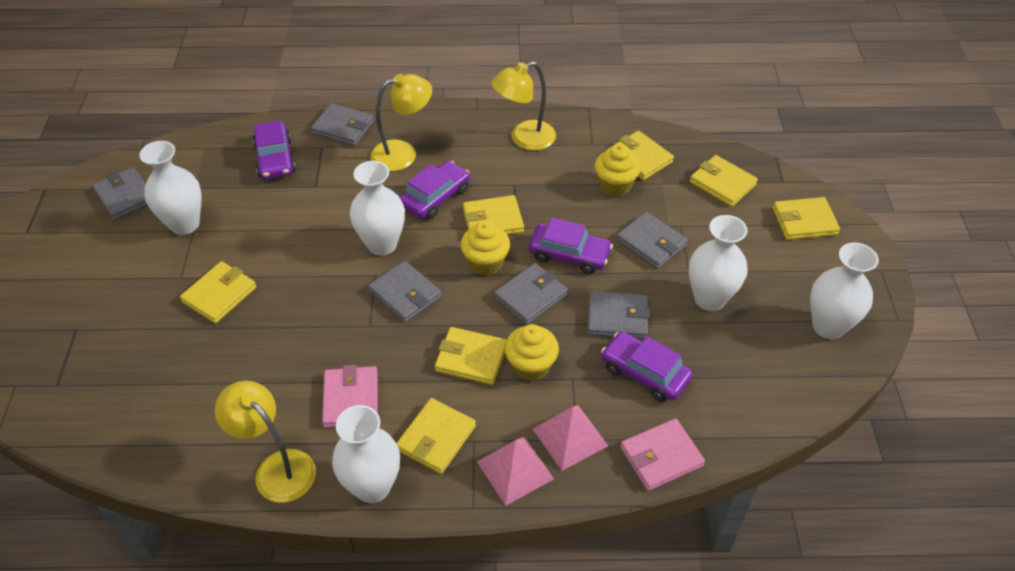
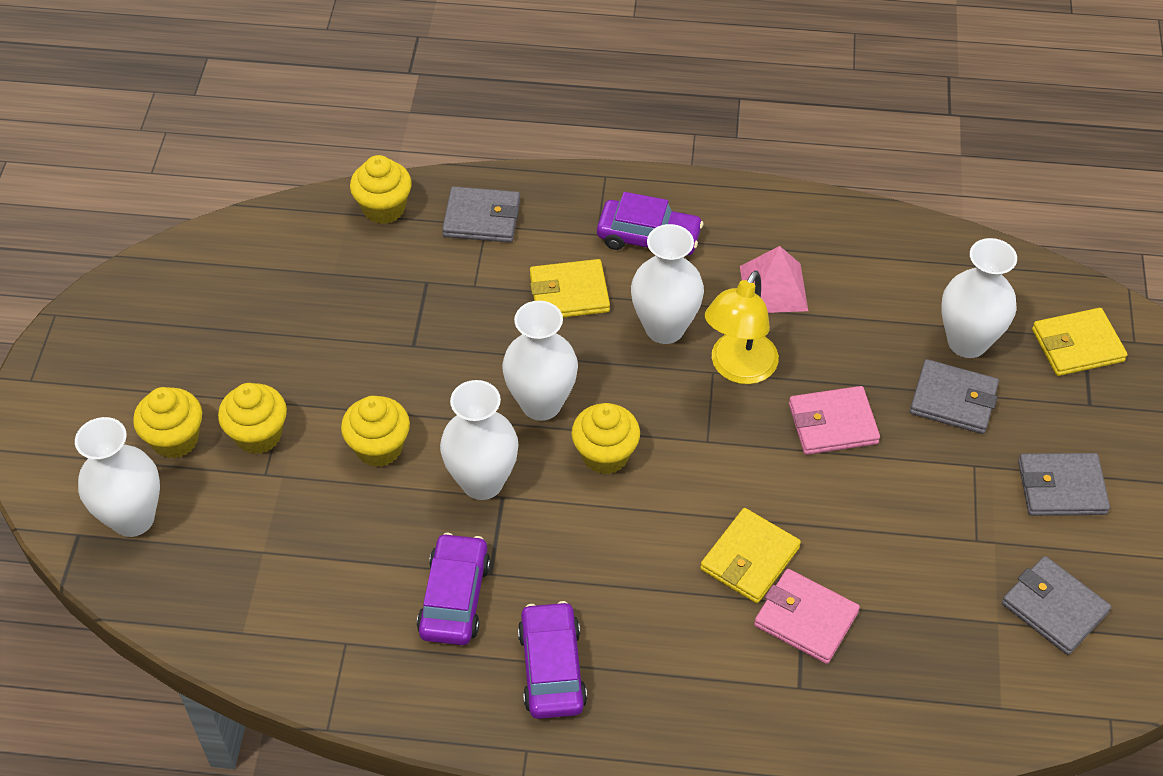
grey wallet: 6 -> 4
pink pyramid: 2 -> 1
purple car: 4 -> 3
yellow cupcake: 3 -> 5
yellow lamp: 3 -> 1
yellow wallet: 7 -> 3

